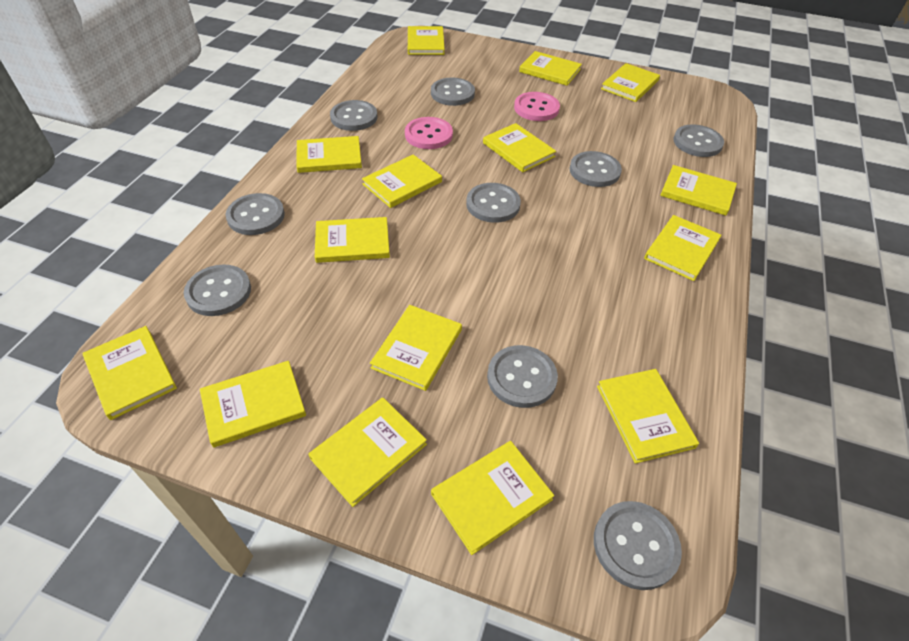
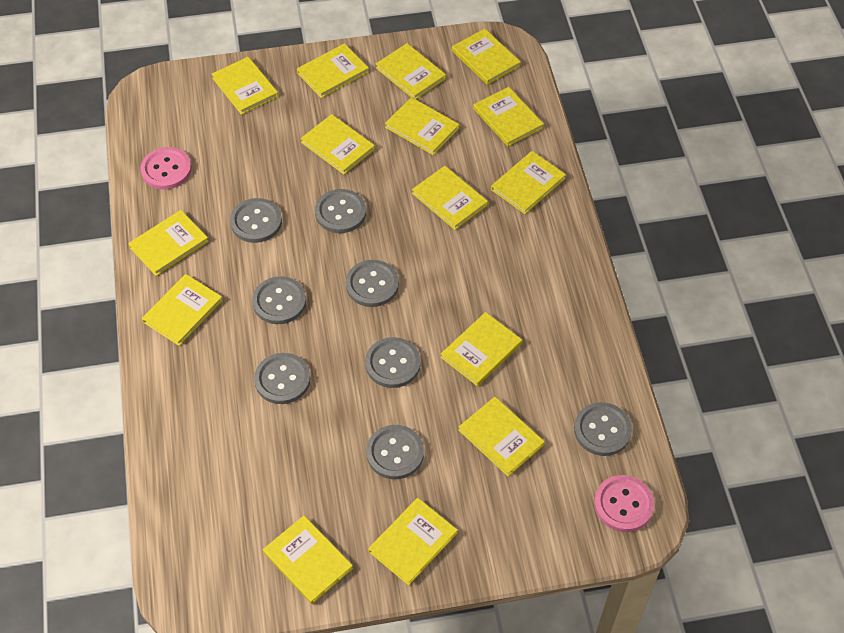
grey button: 9 -> 8

